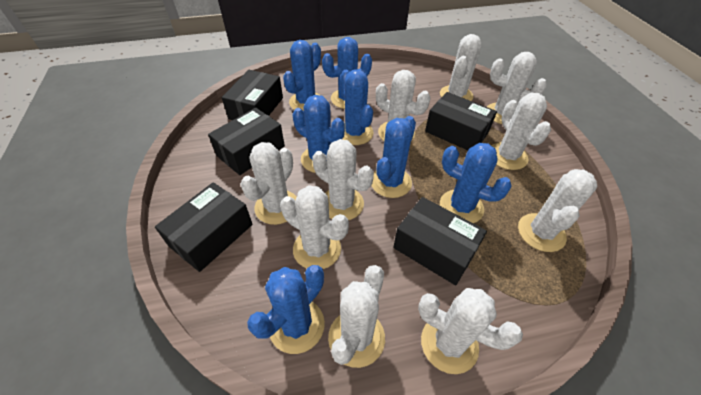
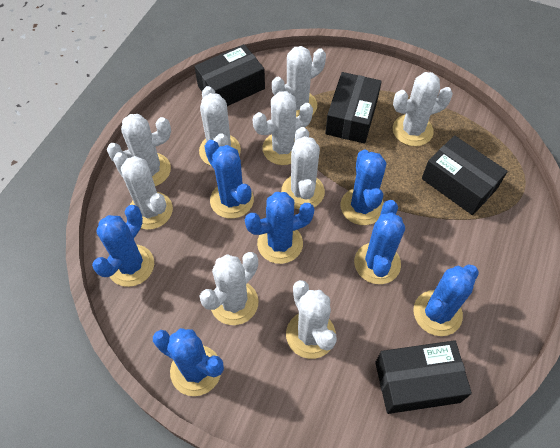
black box: 5 -> 4
white cactus: 10 -> 9

